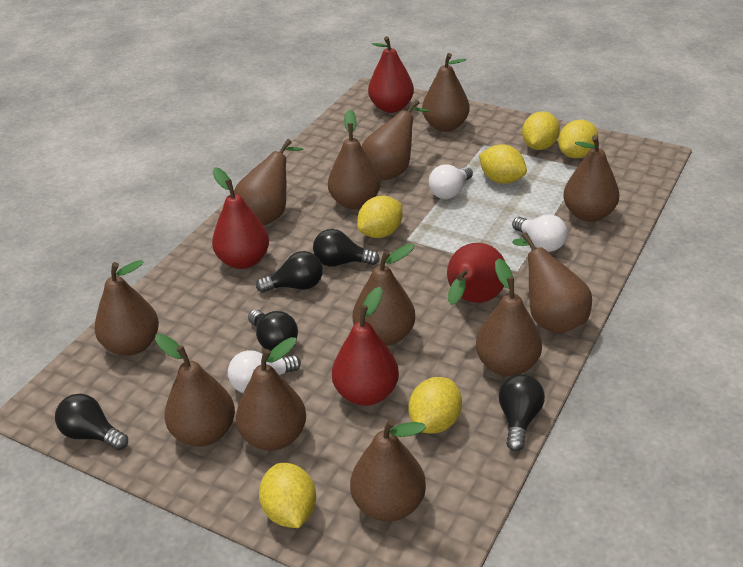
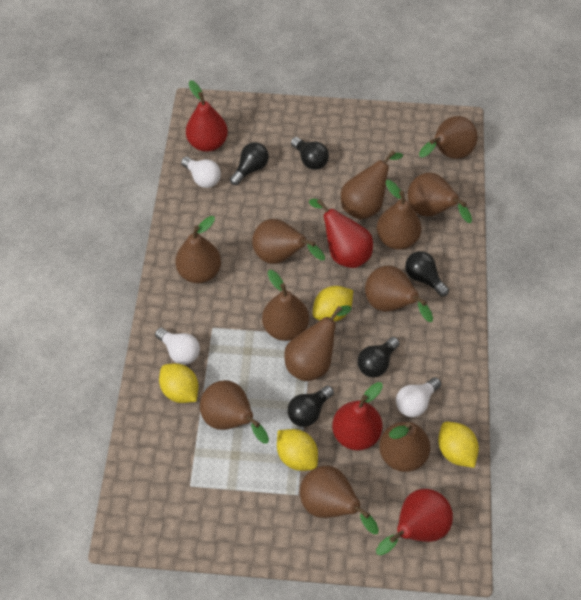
yellow lemon: 6 -> 4

